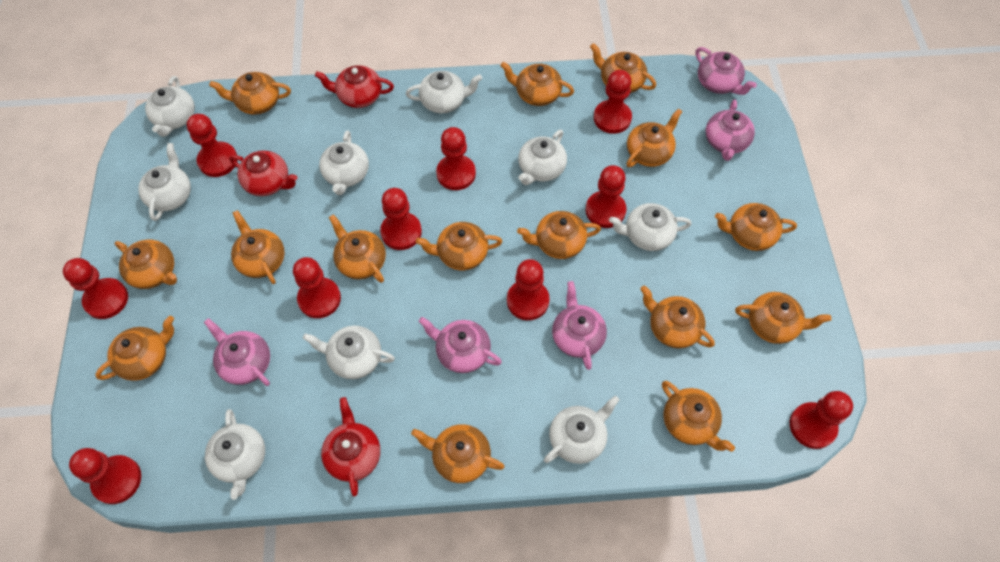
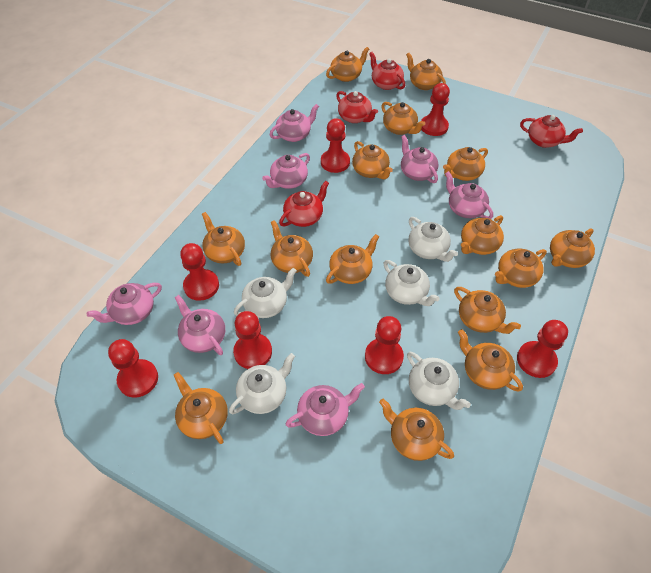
pink teapot: 5 -> 7
red pawn: 10 -> 7
red teapot: 3 -> 4
white teapot: 9 -> 5

